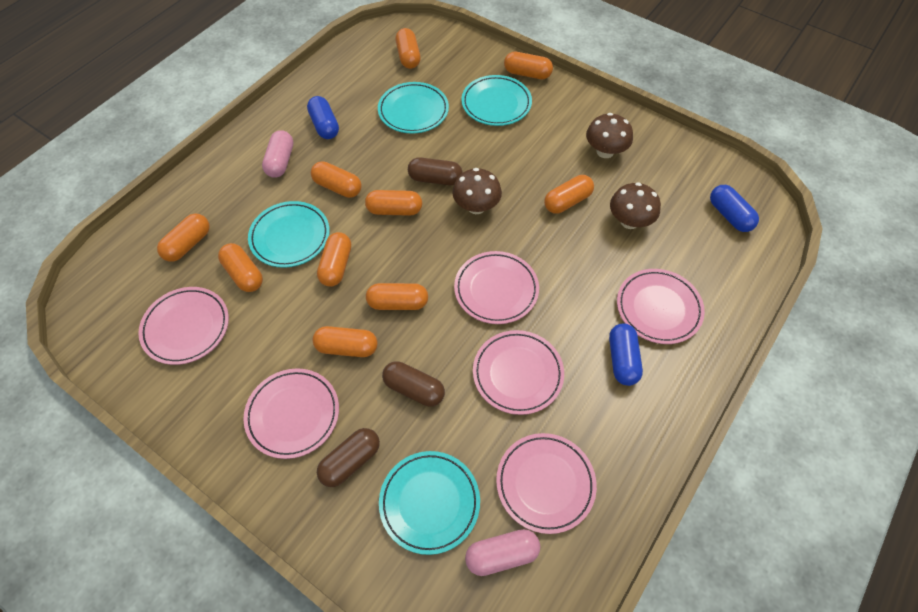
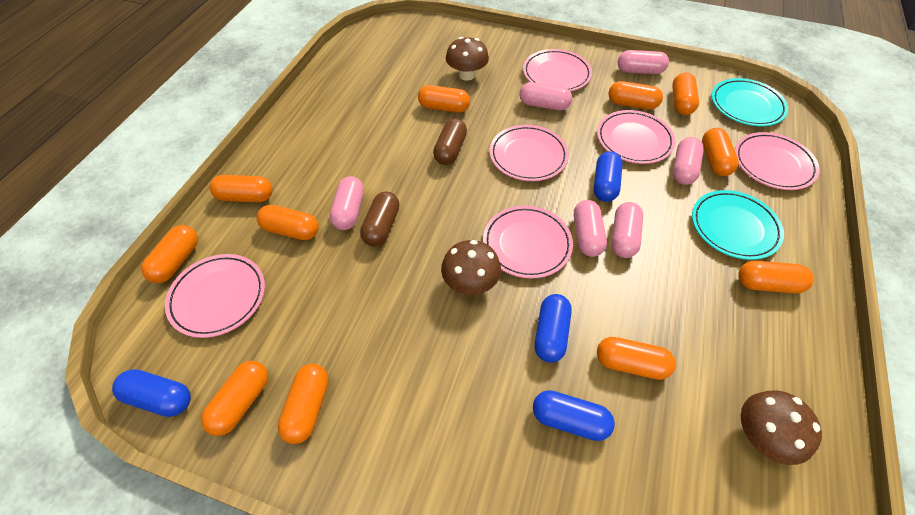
blue capsule: 3 -> 4
brown capsule: 3 -> 2
orange capsule: 10 -> 11
pink capsule: 2 -> 6
turquoise plate: 4 -> 2

